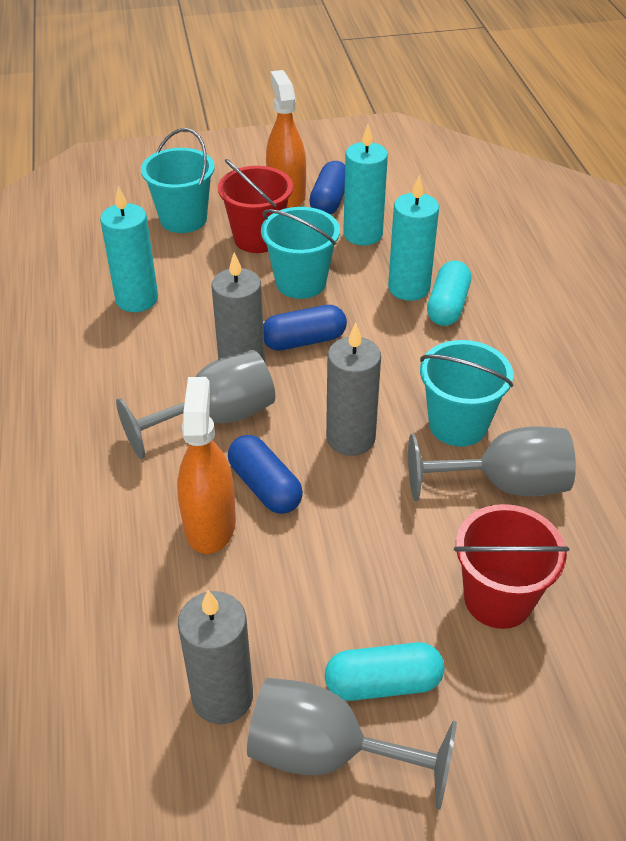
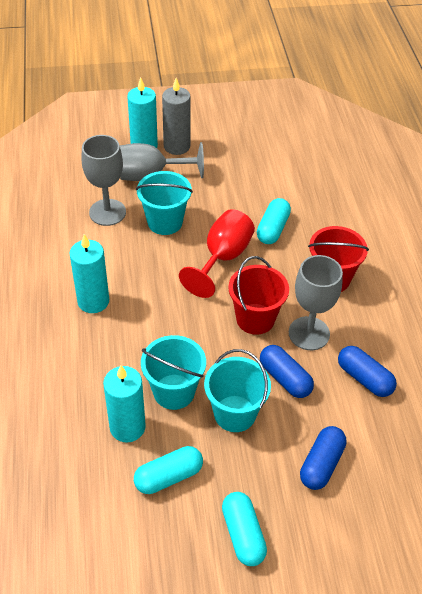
grey candle: 3 -> 1
orange spray bottle: 2 -> 0
red goblet: 0 -> 1
turquoise capsule: 2 -> 3

